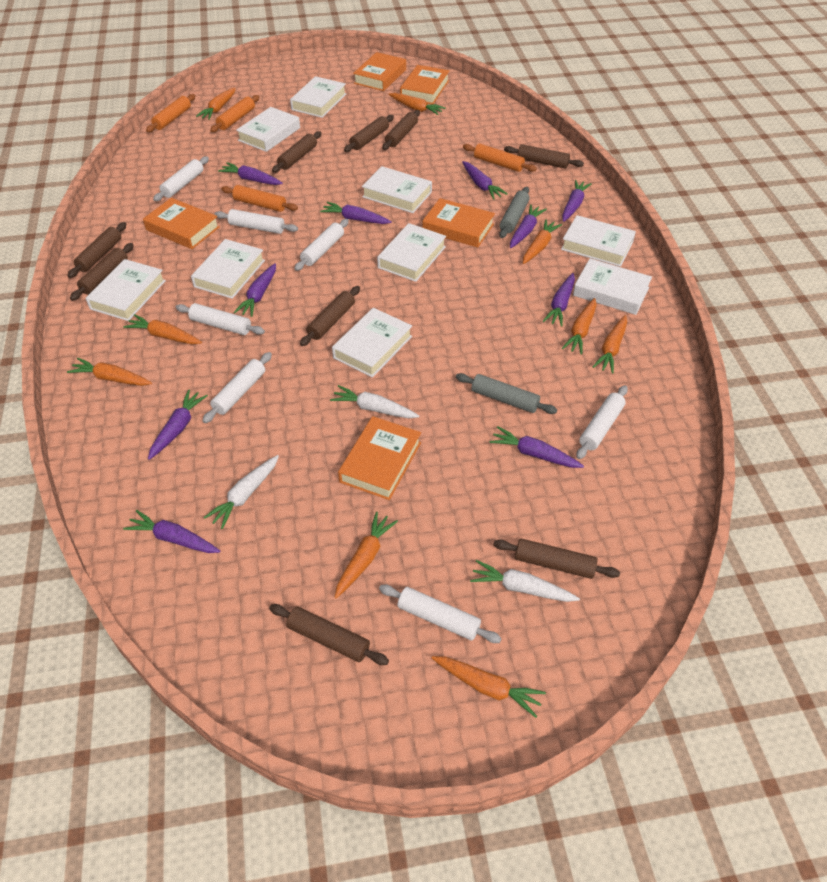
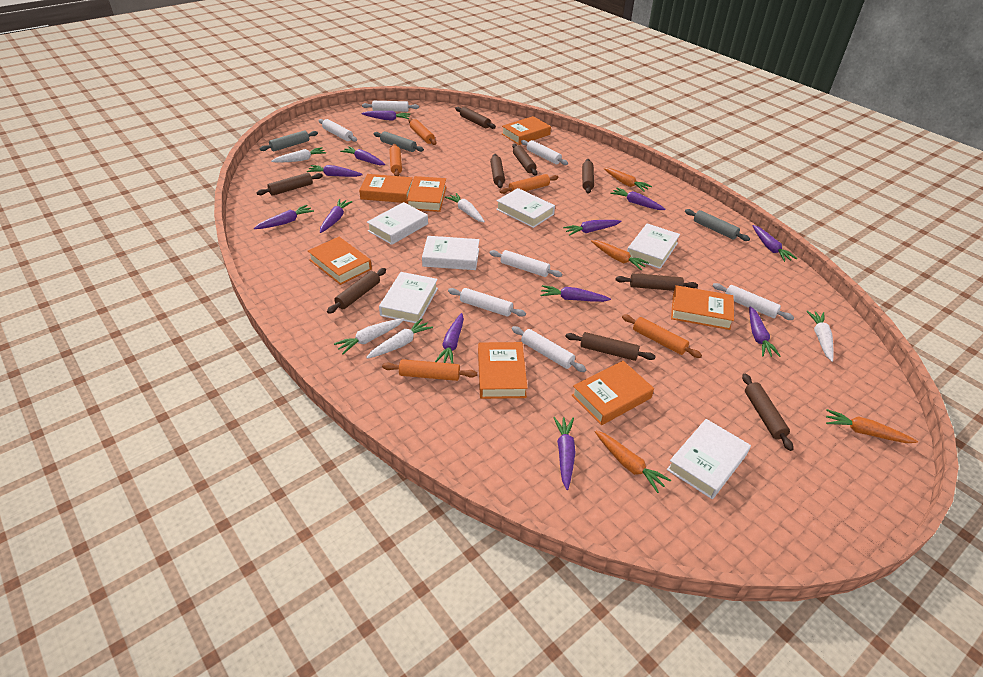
grey rolling pin: 2 -> 3
orange book: 5 -> 7
orange carrot: 9 -> 4
orange rolling pin: 4 -> 5
purple carrot: 10 -> 12
white book: 9 -> 6
white carrot: 3 -> 5

